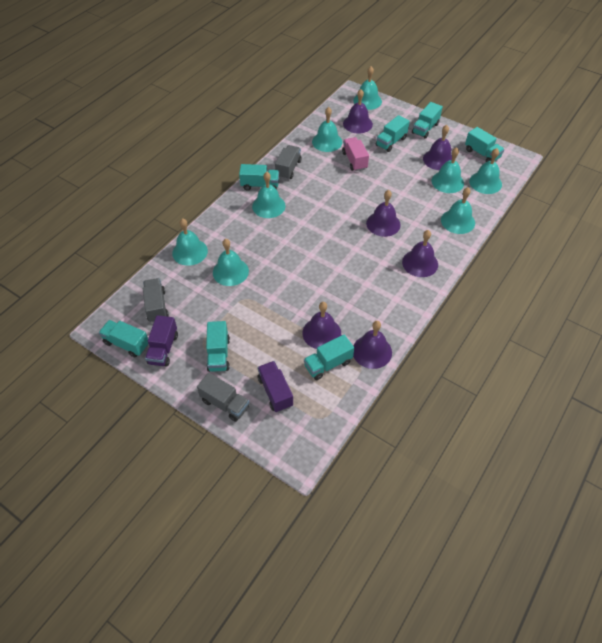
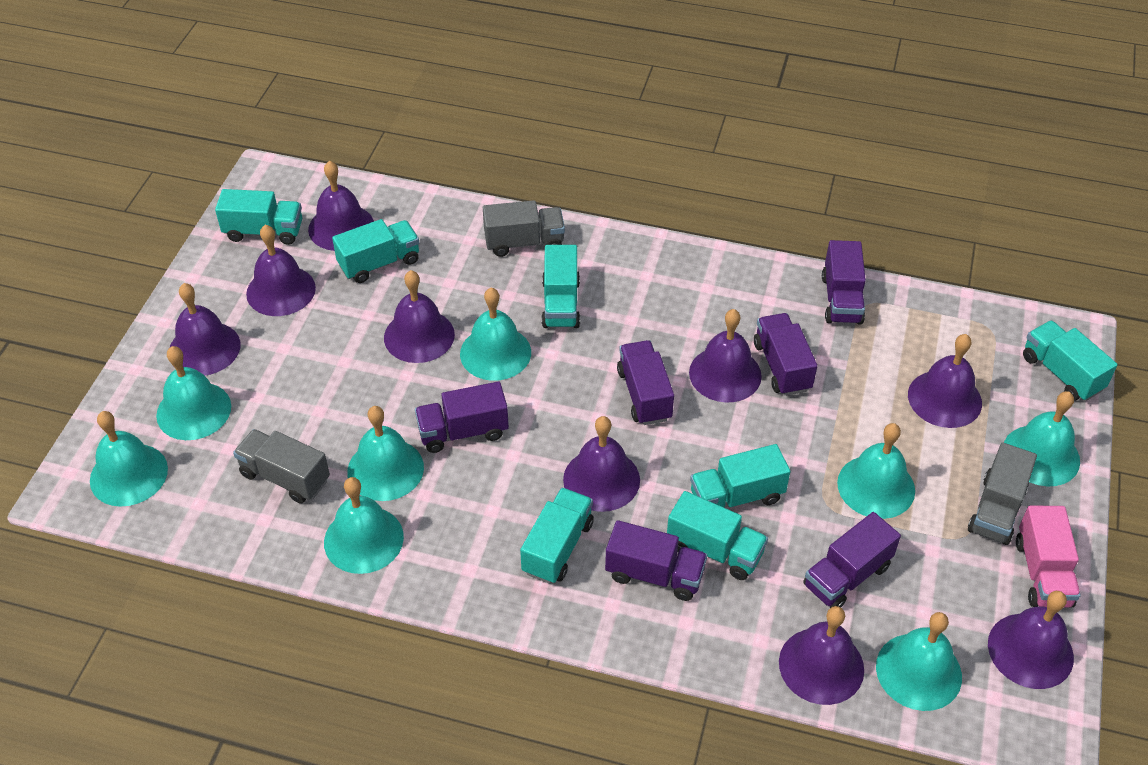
purple bell: 6 -> 9
purple truck: 2 -> 6

